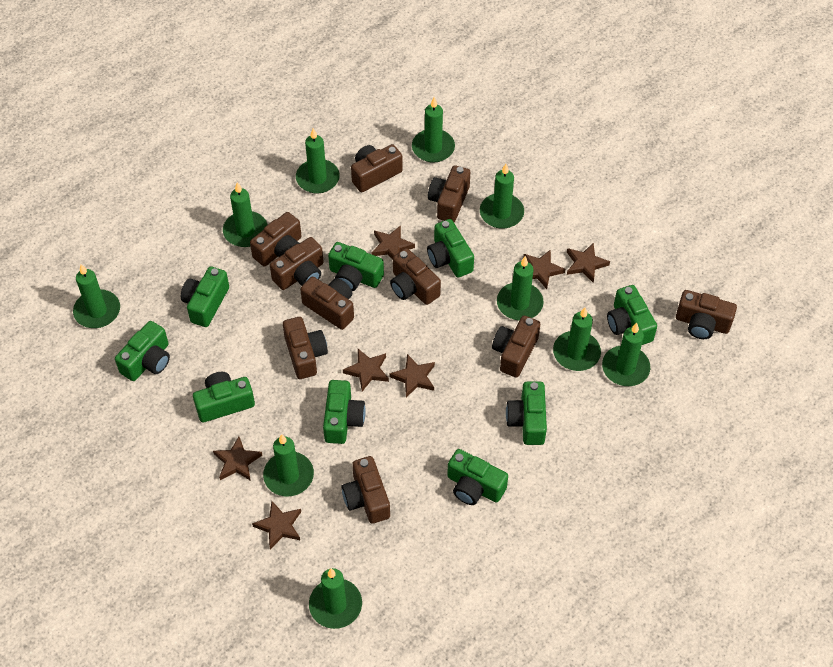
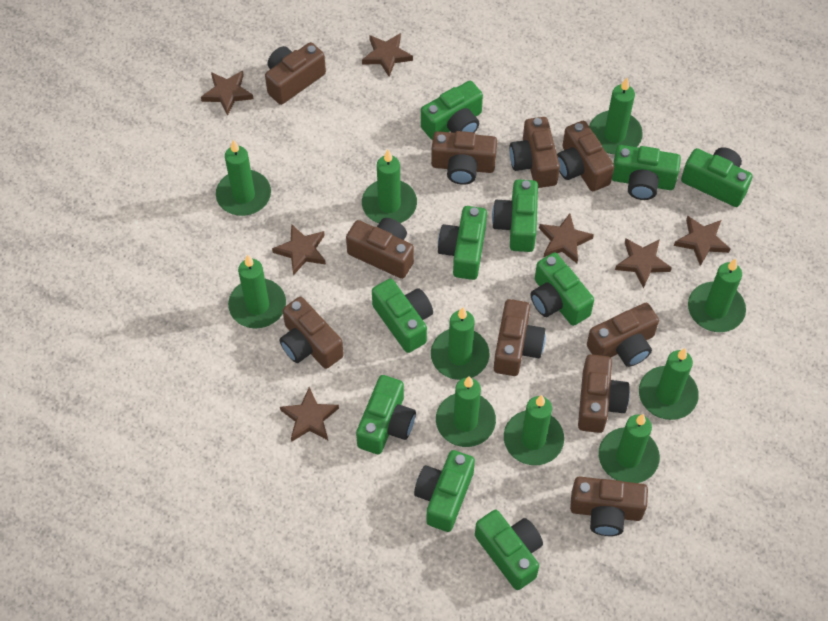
green camera: 9 -> 10

